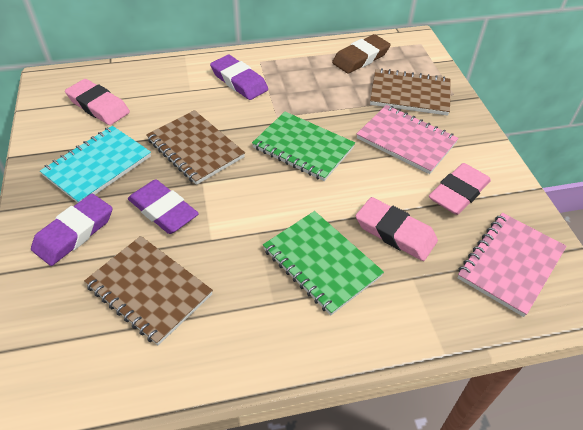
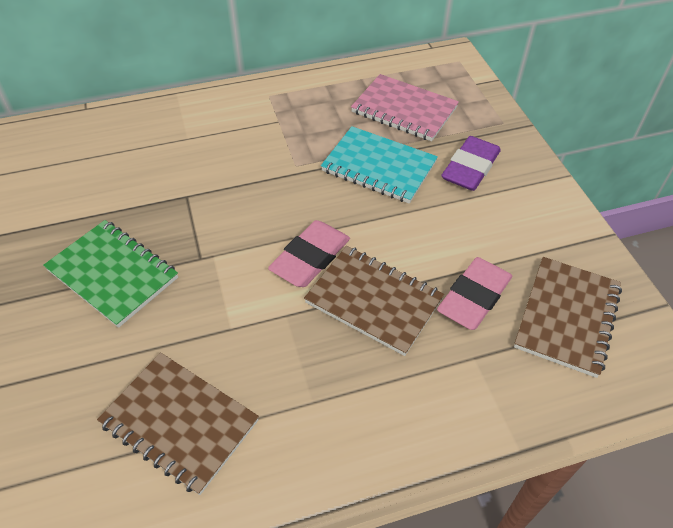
brown eraser: 1 -> 0
green notebook: 2 -> 1
pink eraser: 3 -> 2
pink notebook: 2 -> 1
purple eraser: 3 -> 1

